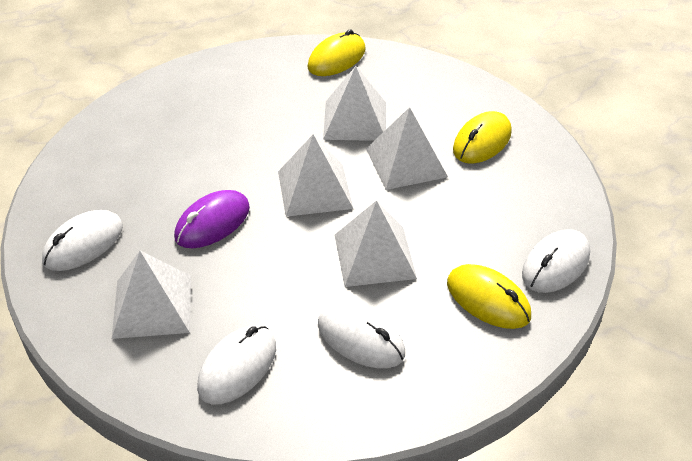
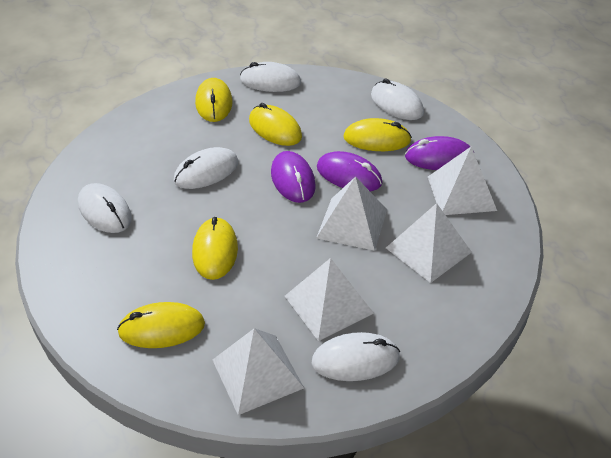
purple mouse: 1 -> 3
white mouse: 4 -> 5
yellow mouse: 3 -> 5

